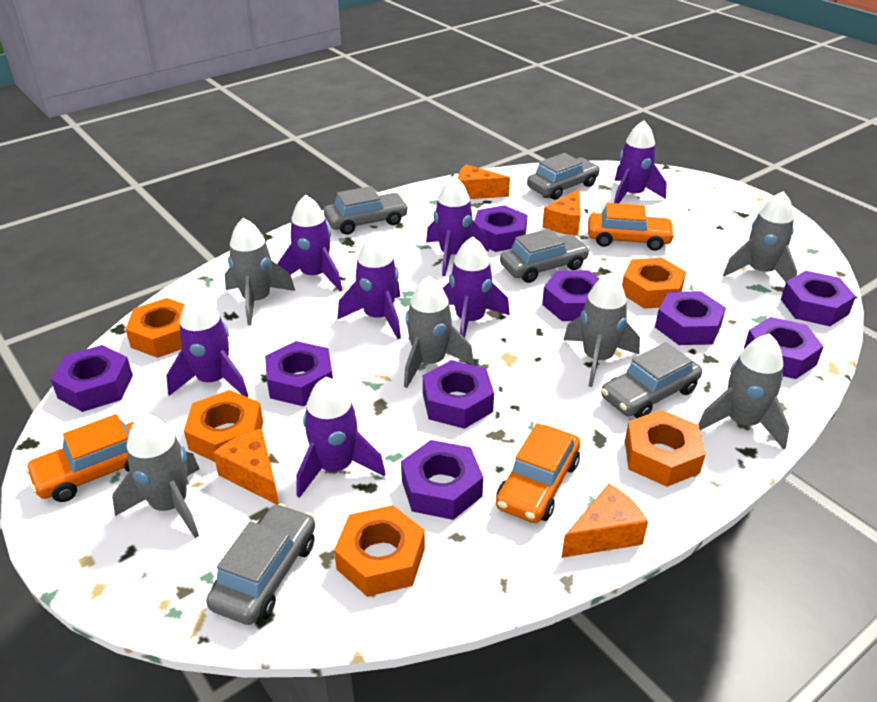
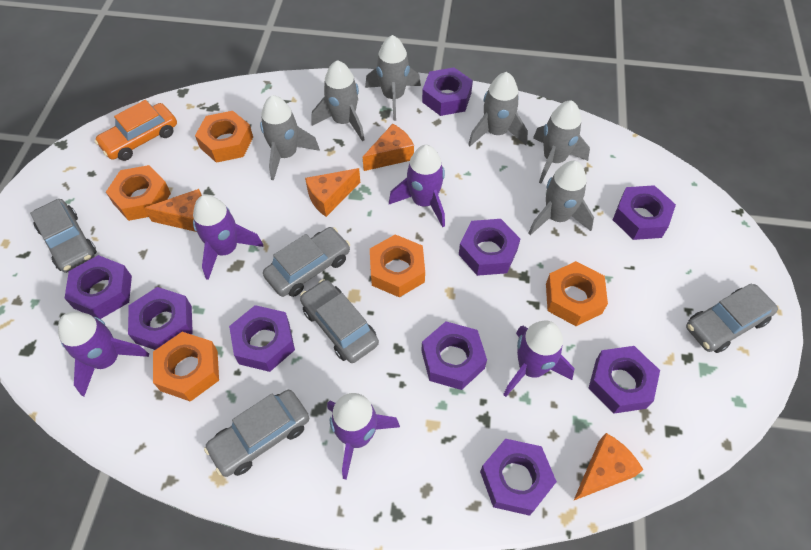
orange car: 3 -> 1
purple rocket: 7 -> 5

